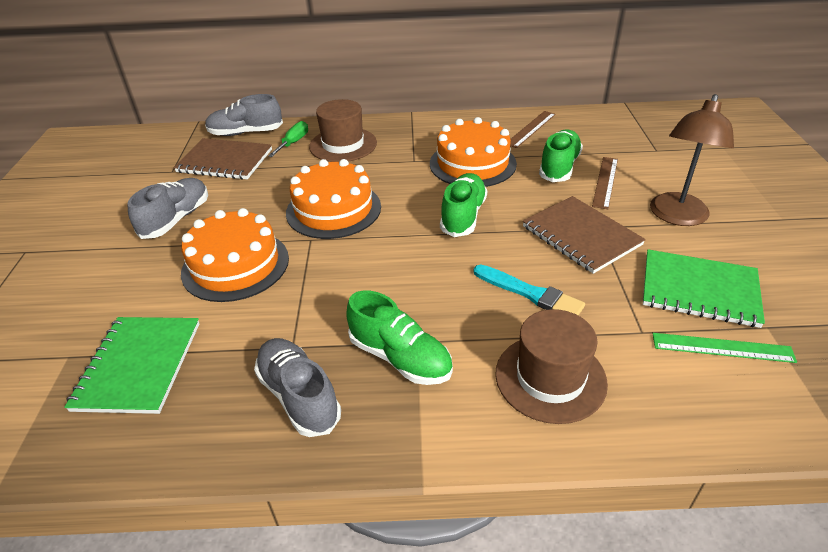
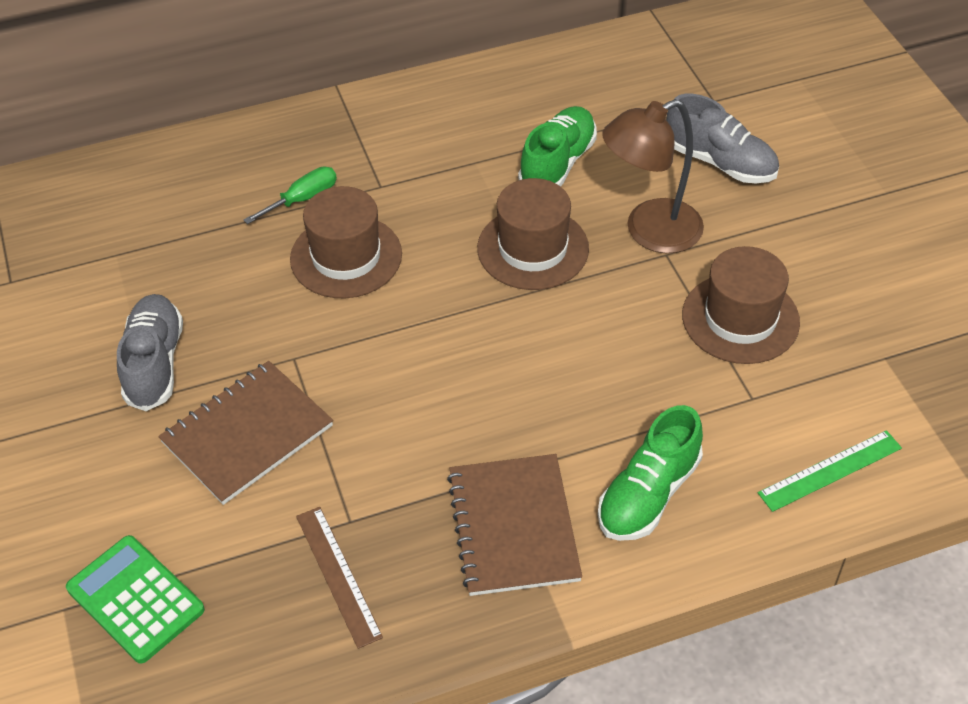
brown hat: 2 -> 3
brown ruler: 2 -> 1
green calculator: 0 -> 1
green notebook: 2 -> 0
green shoe: 3 -> 2
grey shoe: 3 -> 2
orange cake: 3 -> 0
turquoise brush: 1 -> 0

